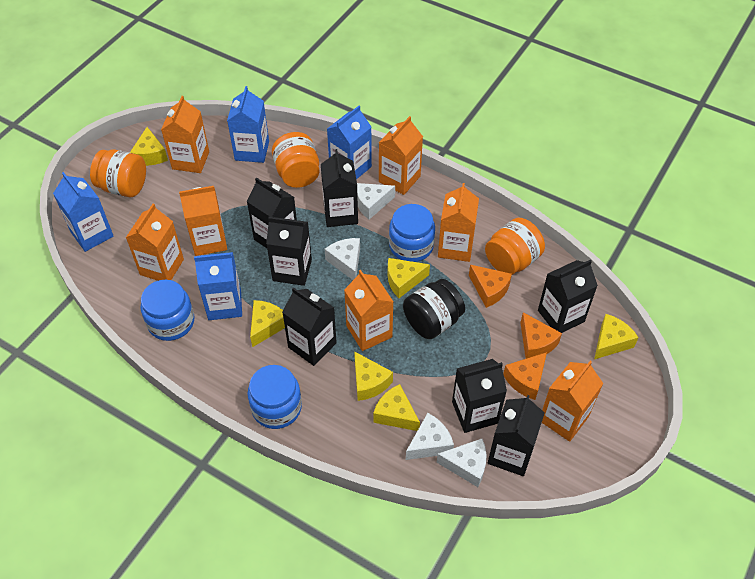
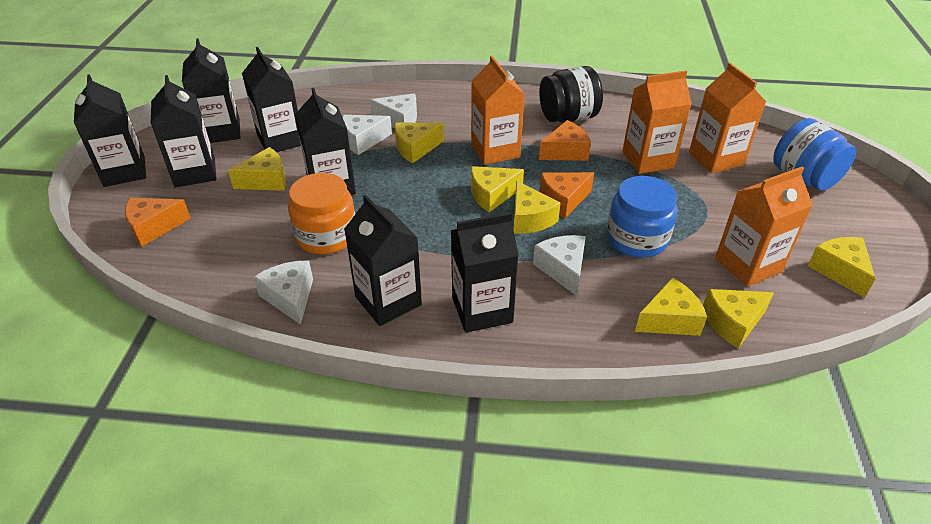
blue carton: 4 -> 0
blue jar: 3 -> 2
orange carton: 7 -> 4
orange jar: 3 -> 1
yellow cheese: 6 -> 7

